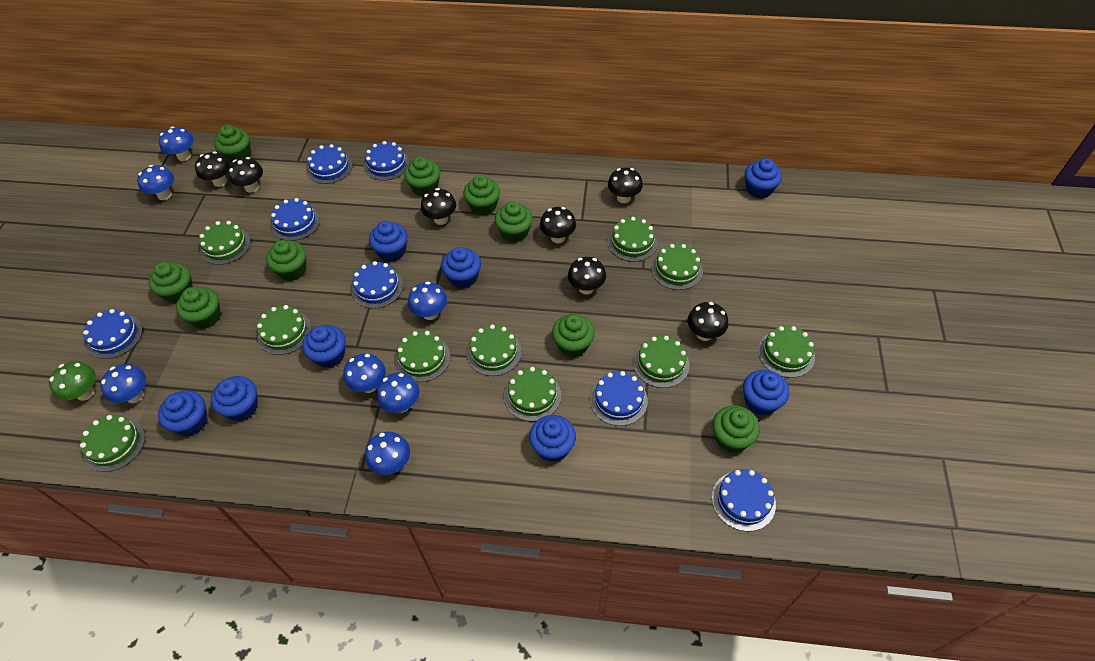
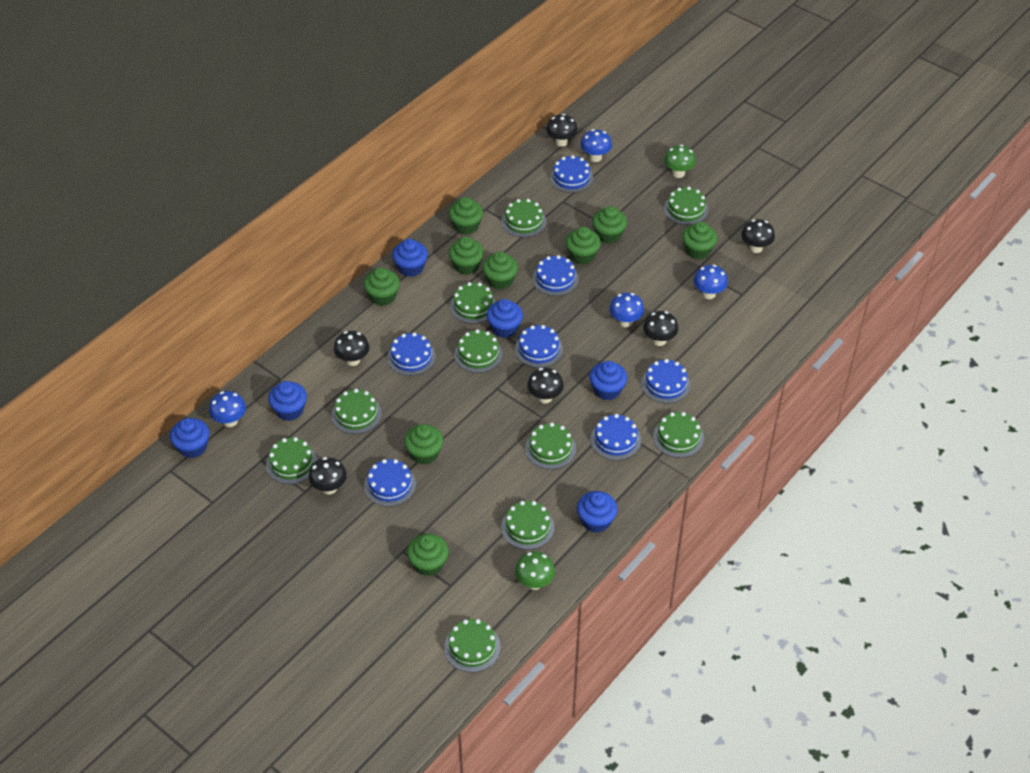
black mushroom: 7 -> 6
blue cupcake: 8 -> 6
blue mushroom: 7 -> 4
green mushroom: 1 -> 2

